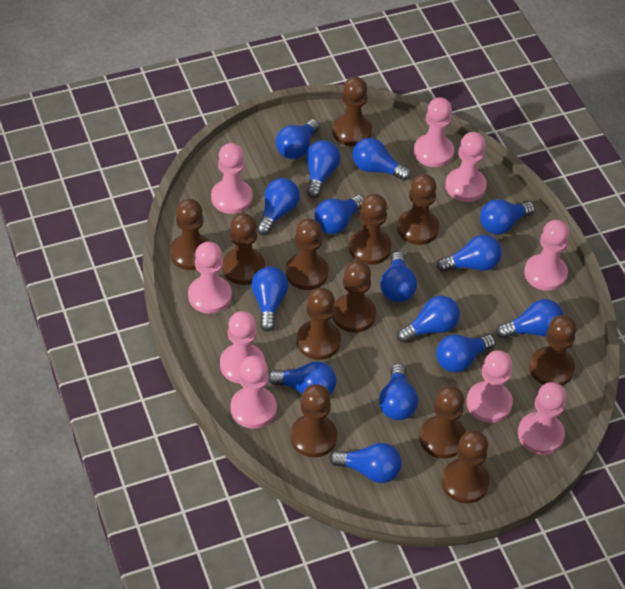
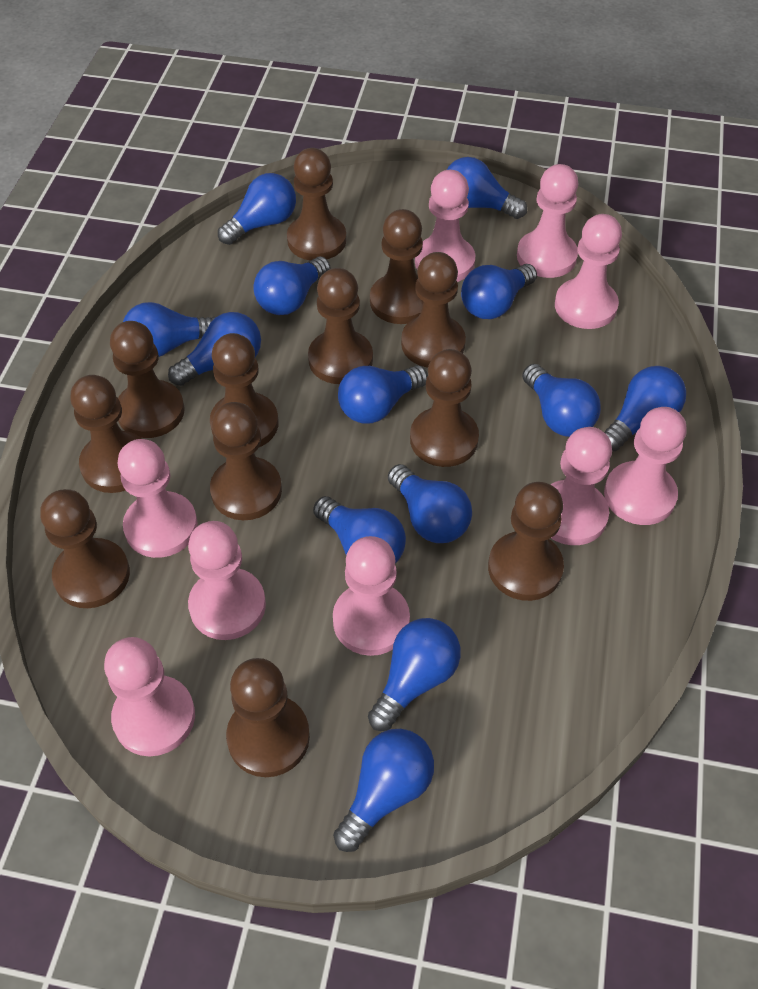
blue light bulb: 15 -> 13

